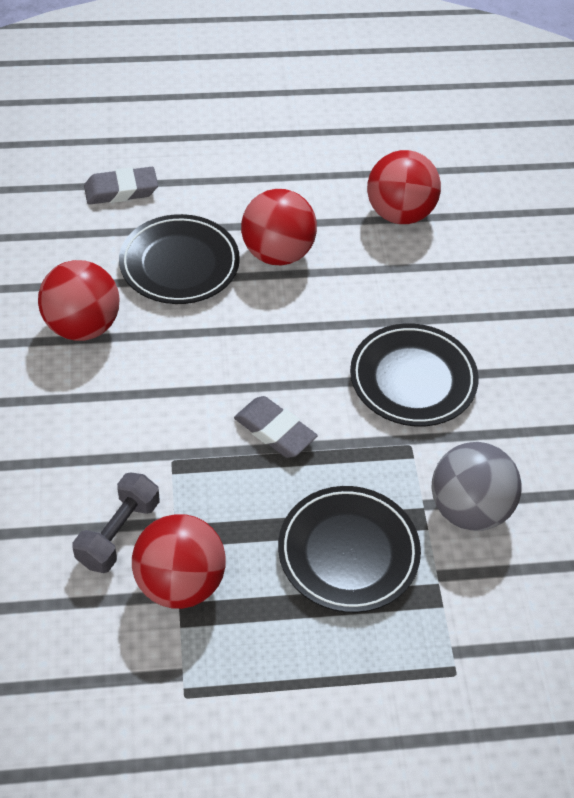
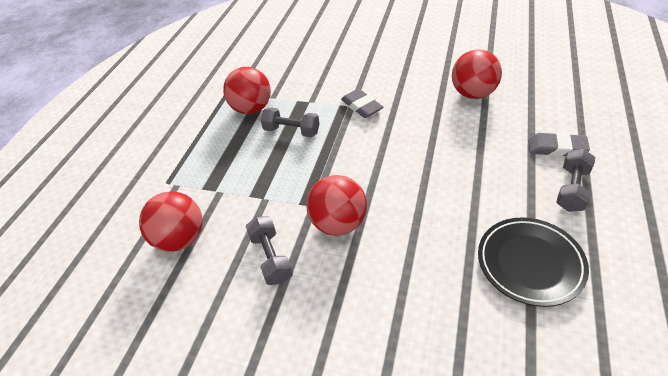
black plate: 3 -> 1
grey ball: 1 -> 0
grey dumbbell: 1 -> 3

